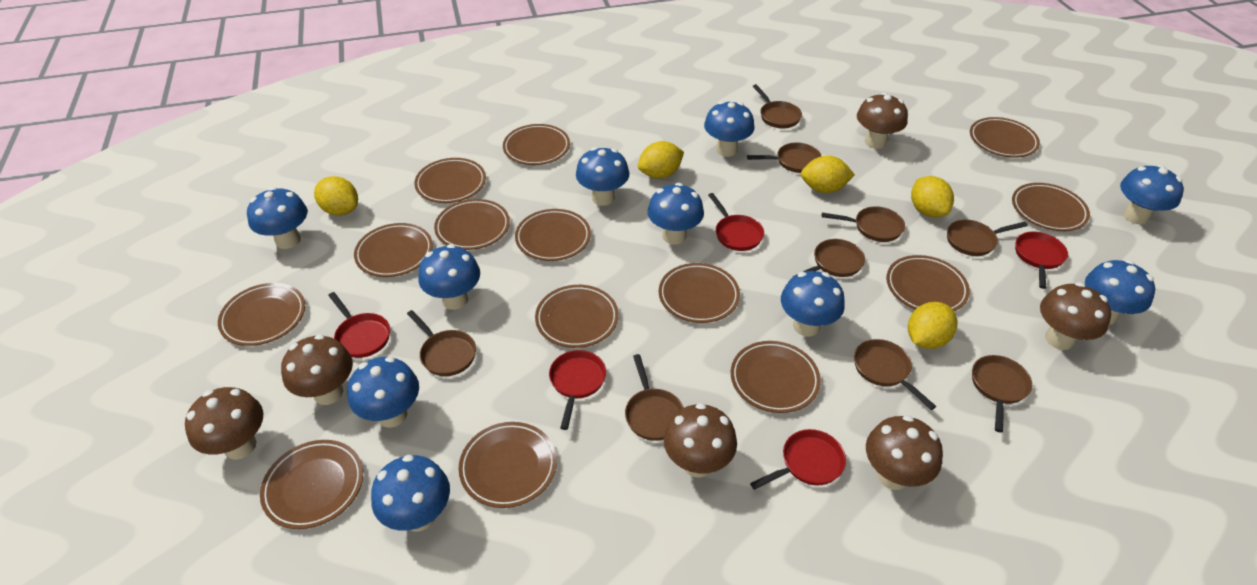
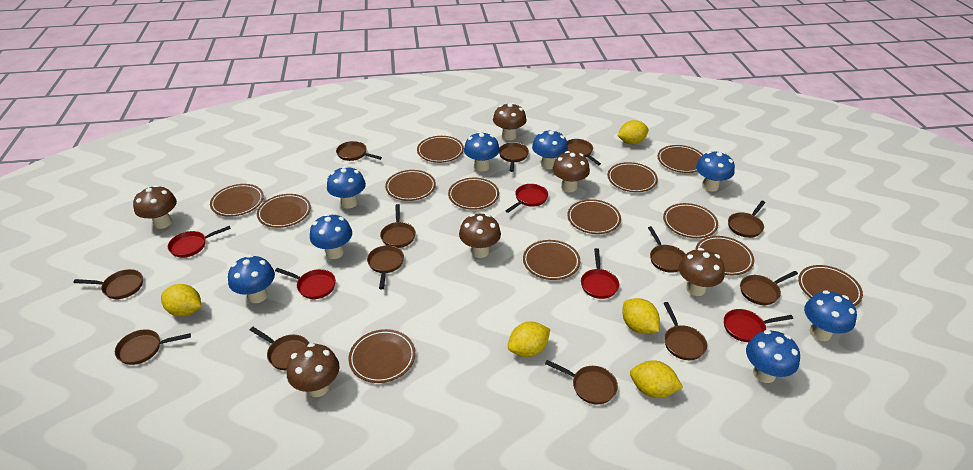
blue mushroom: 10 -> 8
brown pan: 9 -> 13
brown plate: 14 -> 13

